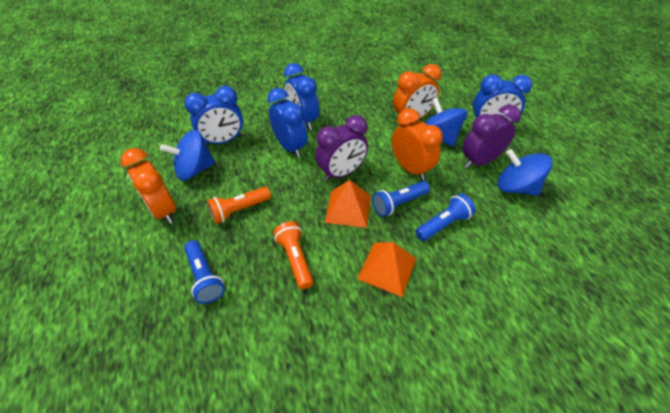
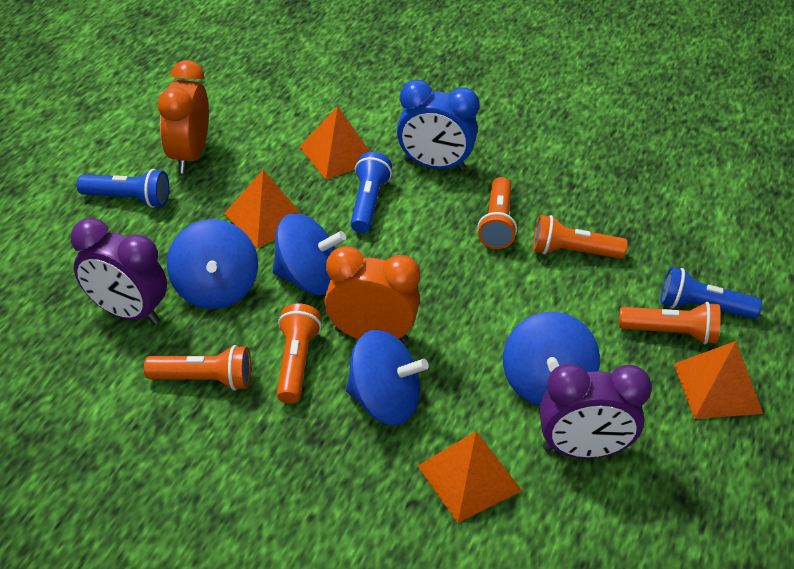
blue clock: 4 -> 1
blue spinning top: 3 -> 4
orange clock: 3 -> 2
orange flashlight: 2 -> 5
orange pyramid: 2 -> 4

